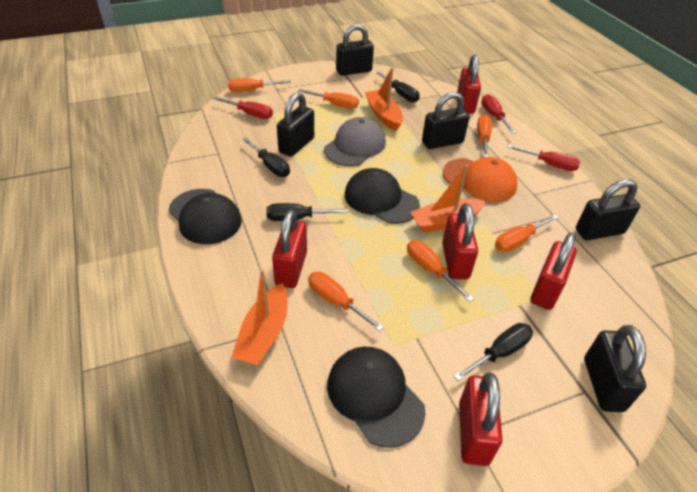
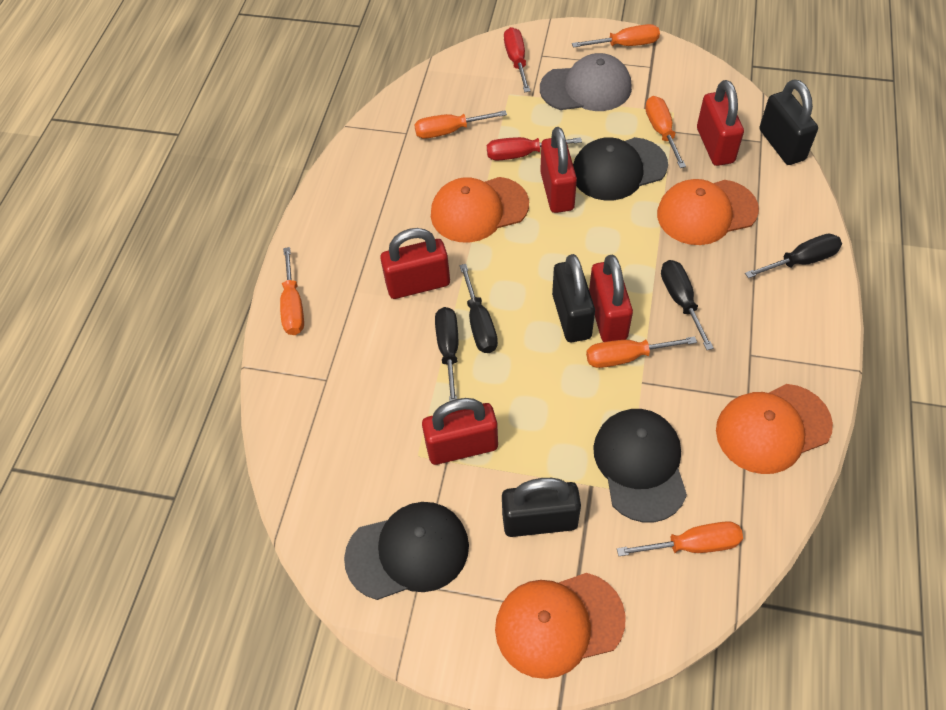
black padlock: 5 -> 3
orange boat: 3 -> 0
orange cap: 1 -> 4
red screwdriver: 3 -> 2

